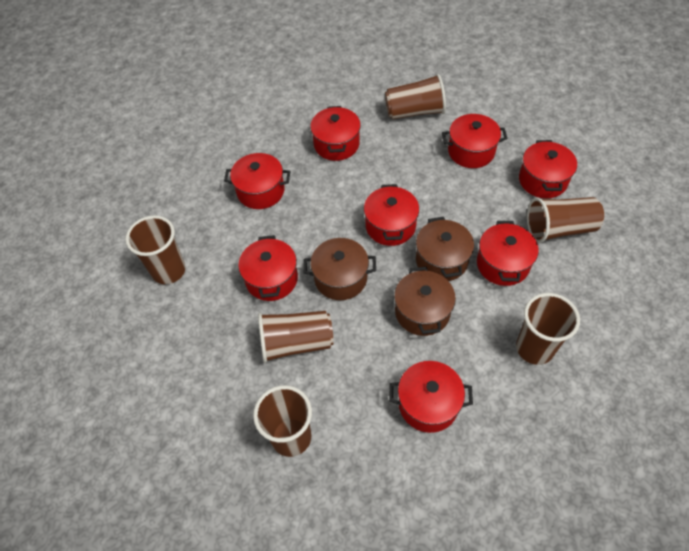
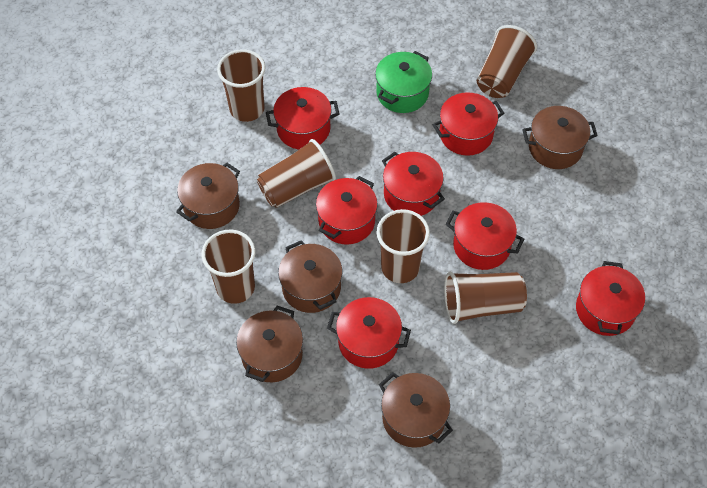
brown pot: 3 -> 5
green pot: 0 -> 1
red pot: 8 -> 7

